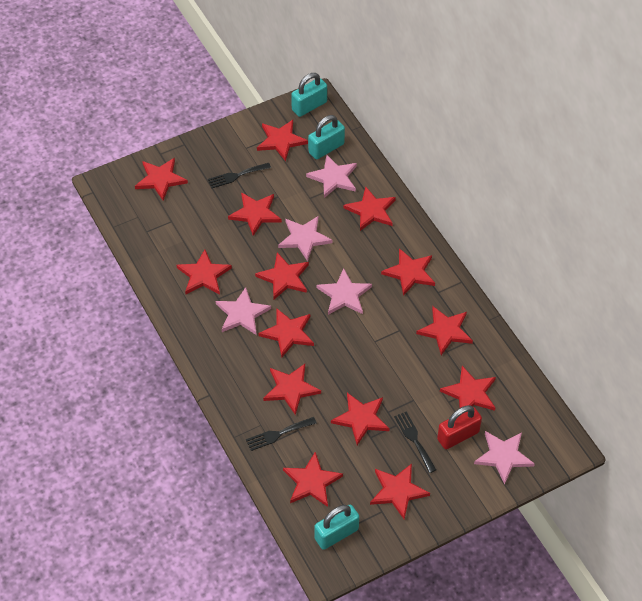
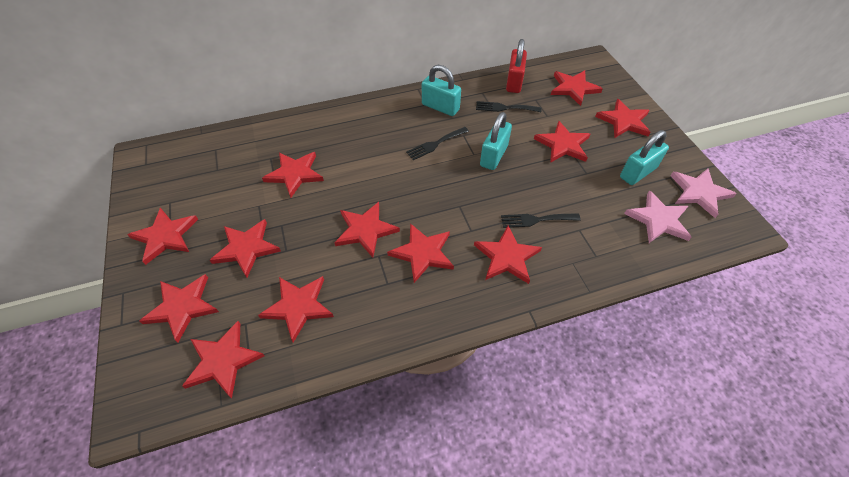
pink star: 5 -> 2
red star: 14 -> 12

